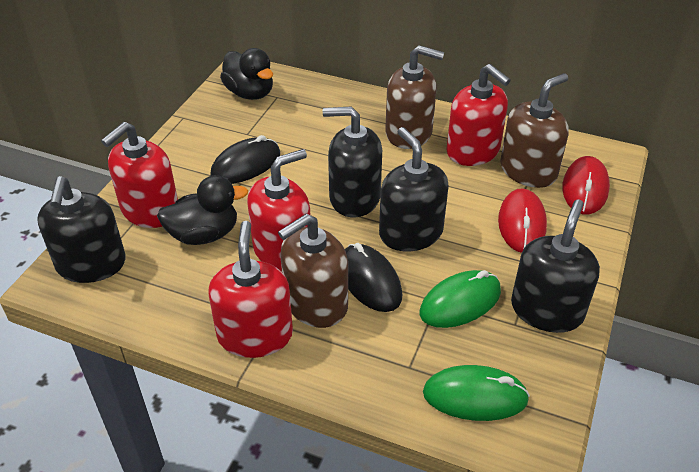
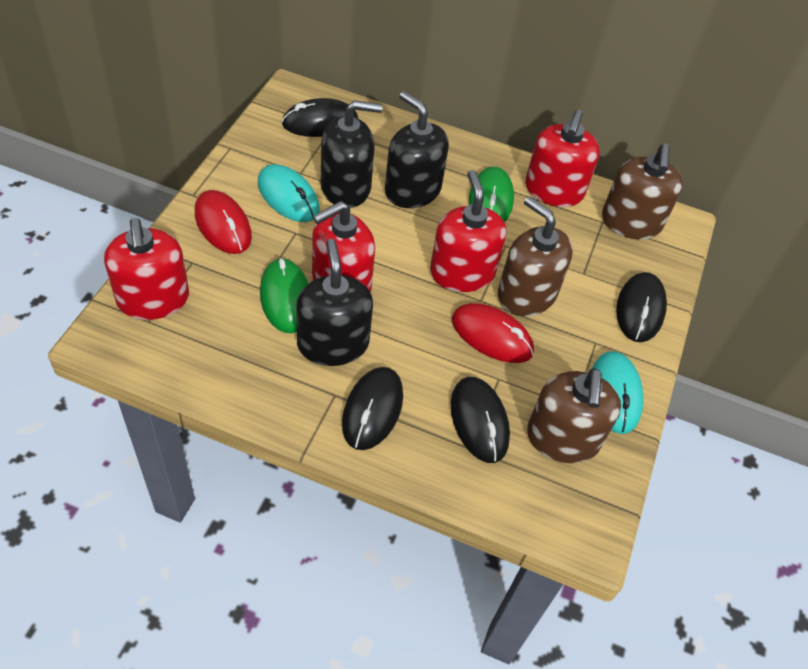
black duck: 2 -> 0
black mouse: 2 -> 4
black soap dispenser: 4 -> 3
turquoise mouse: 0 -> 2

